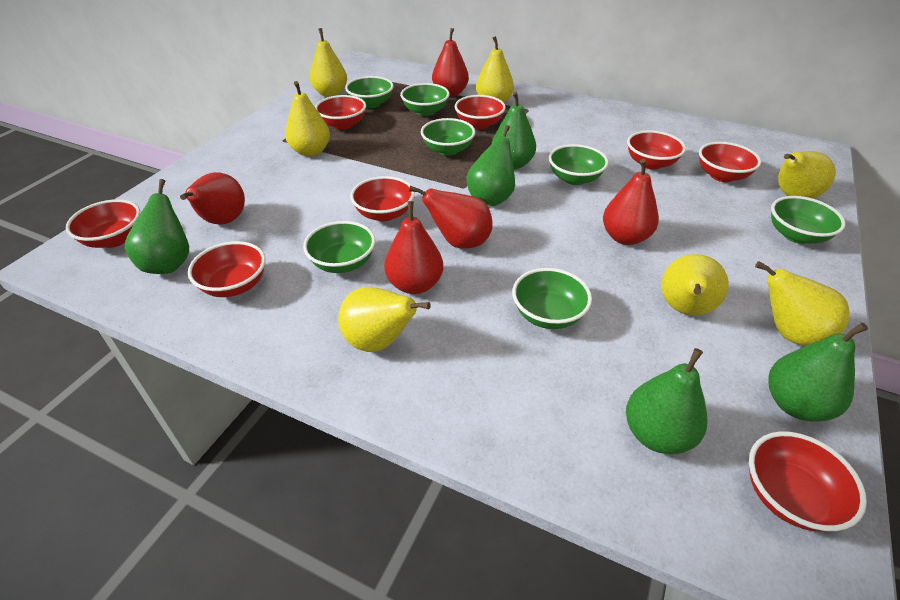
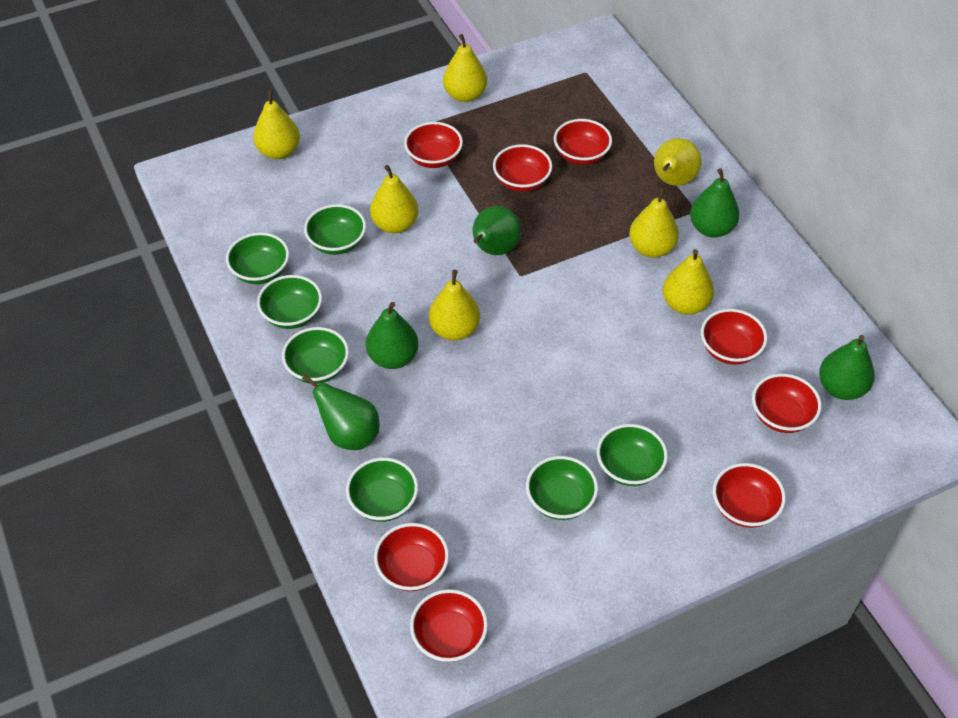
red pear: 5 -> 0

